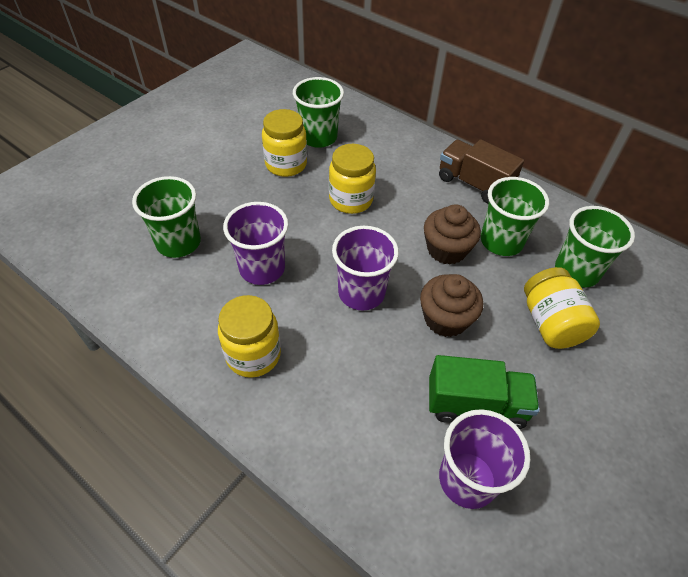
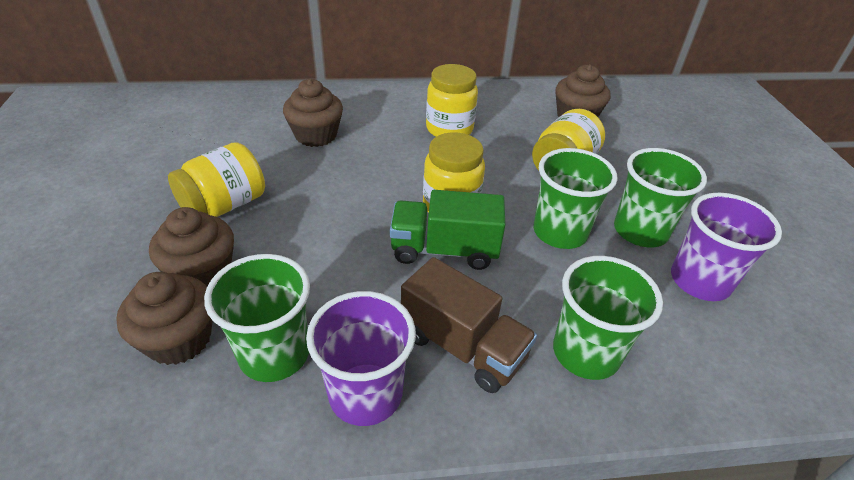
brown cupcake: 2 -> 4
purple cup: 3 -> 2

